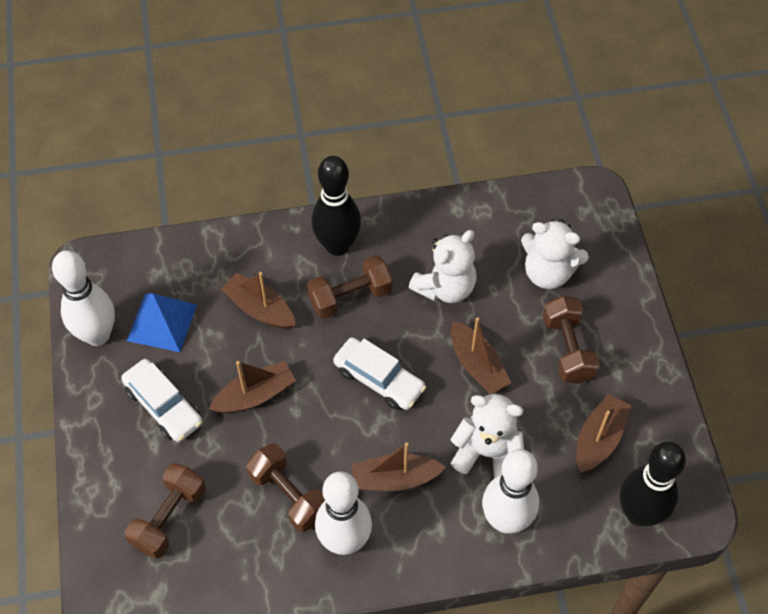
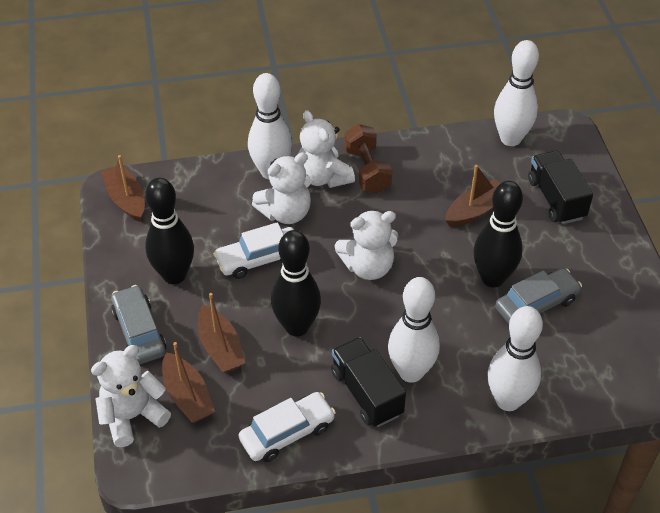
black bowling pin: 2 -> 3
black truck: 0 -> 2
blue pyramid: 1 -> 0
brown boat: 5 -> 4
brown dumbbell: 4 -> 1
grey car: 0 -> 2
white bowling pin: 3 -> 4
white teddy bear: 3 -> 4

